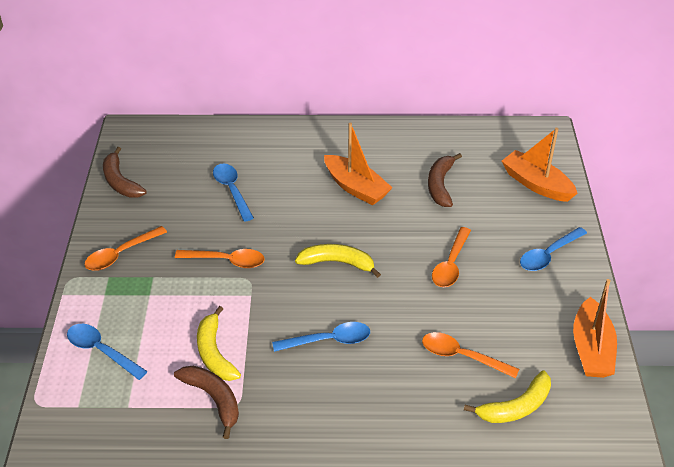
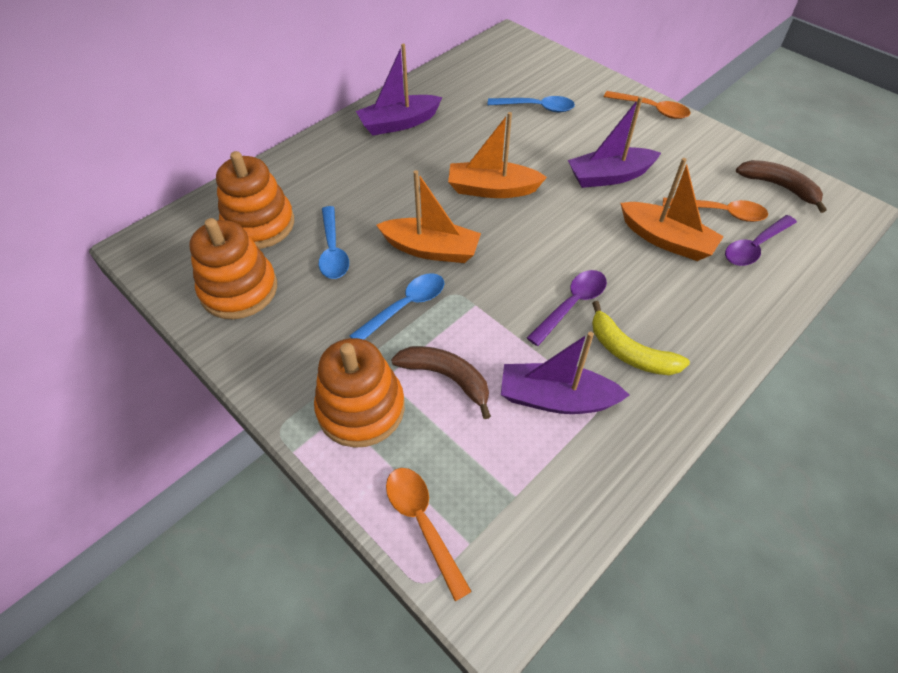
blue spoon: 4 -> 3
brown banana: 3 -> 2
orange spoon: 4 -> 3
orange stacking toy: 0 -> 3
purple boat: 0 -> 3
purple spoon: 0 -> 2
yellow banana: 3 -> 1

